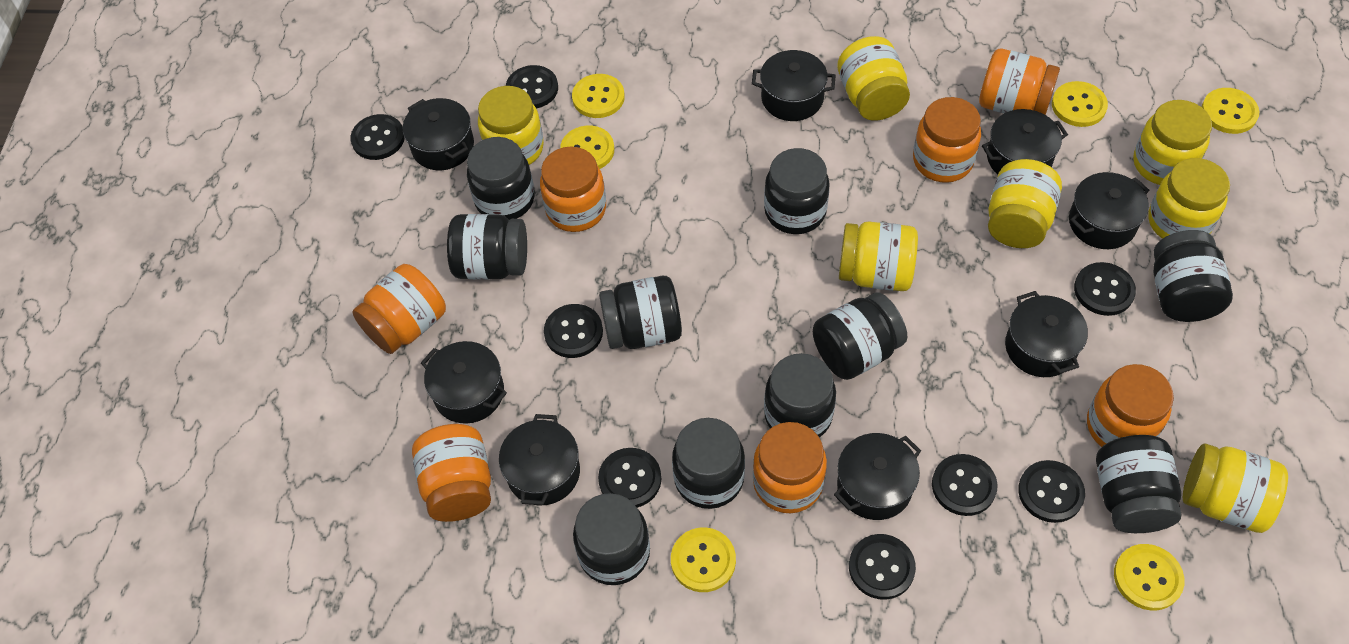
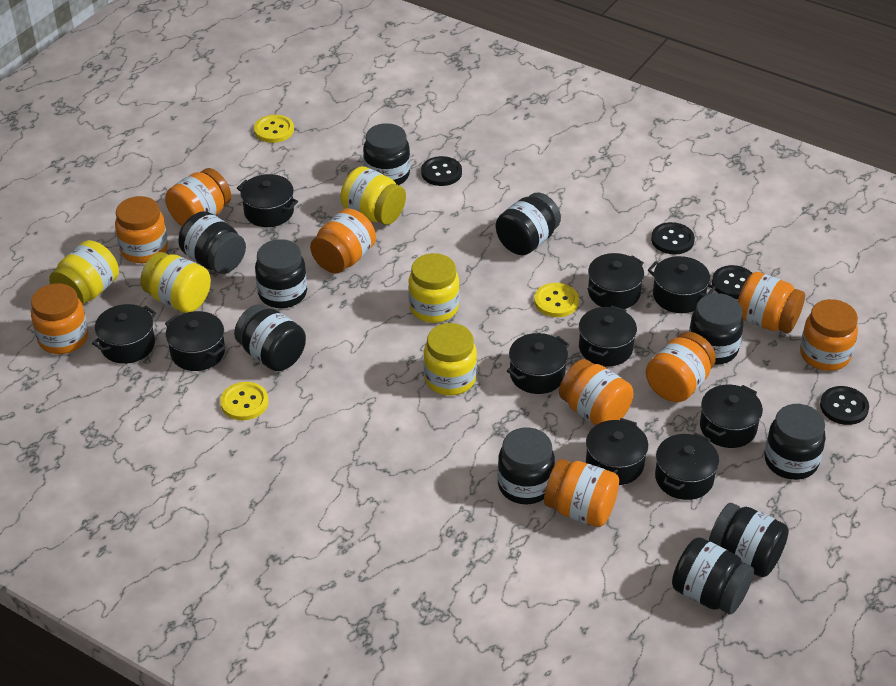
black button: 8 -> 4
black pot: 8 -> 10
orange jar: 7 -> 9
yellow button: 6 -> 3
yellow jar: 7 -> 5

